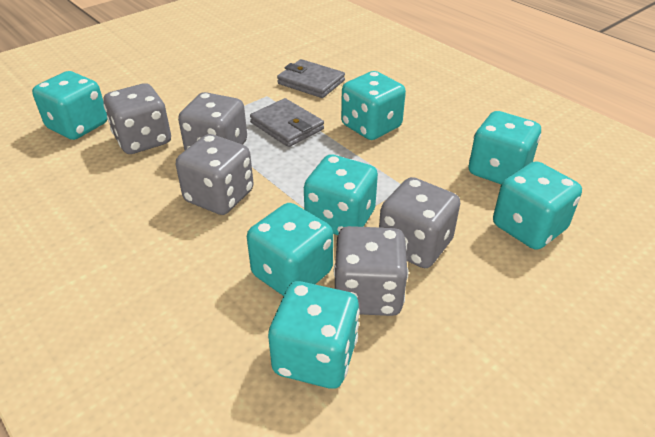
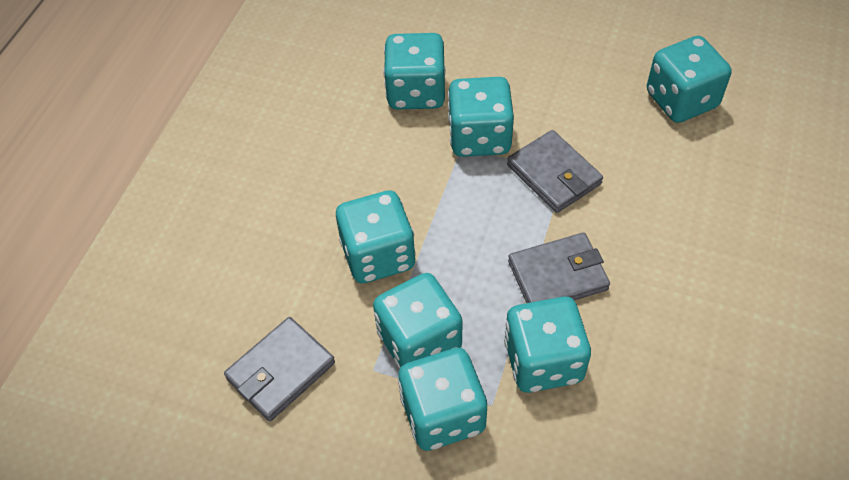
grey dice: 5 -> 0
grey wallet: 2 -> 3

